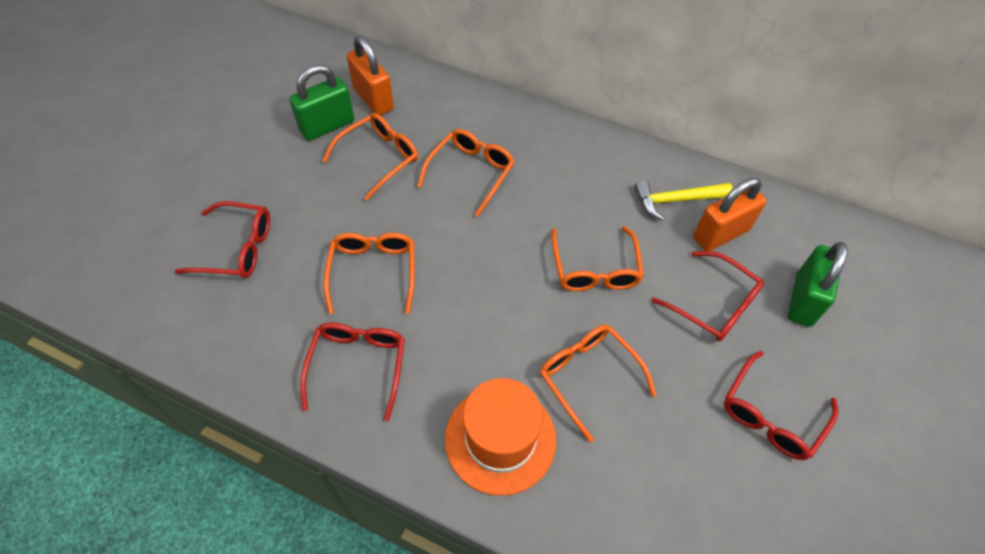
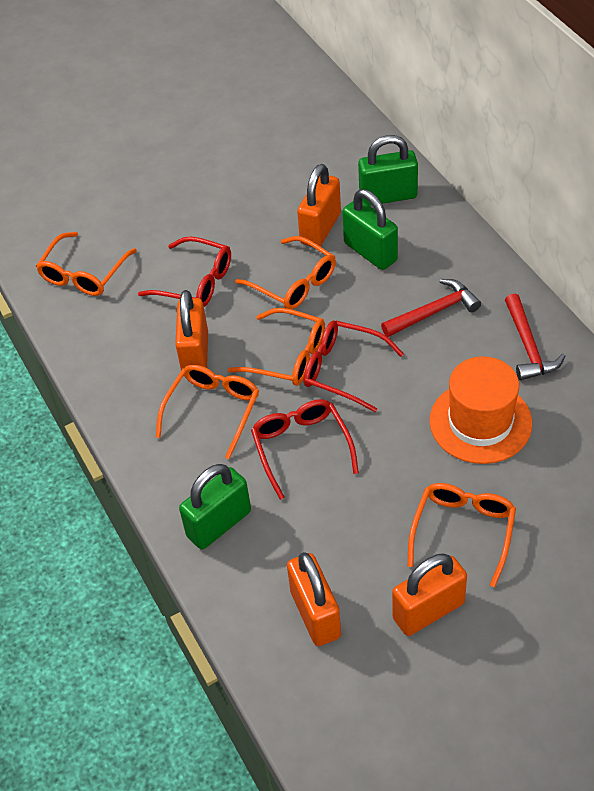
green padlock: 2 -> 3
orange padlock: 2 -> 4
red glasses: 4 -> 3
red hammer: 0 -> 2
yellow hammer: 1 -> 0

